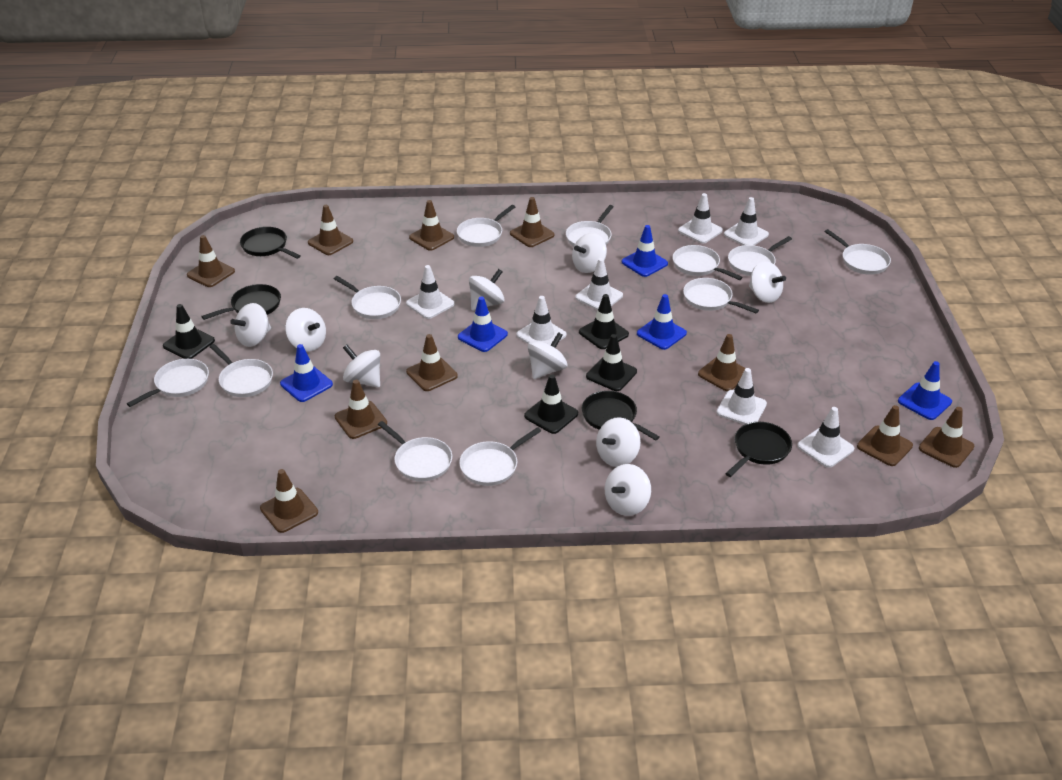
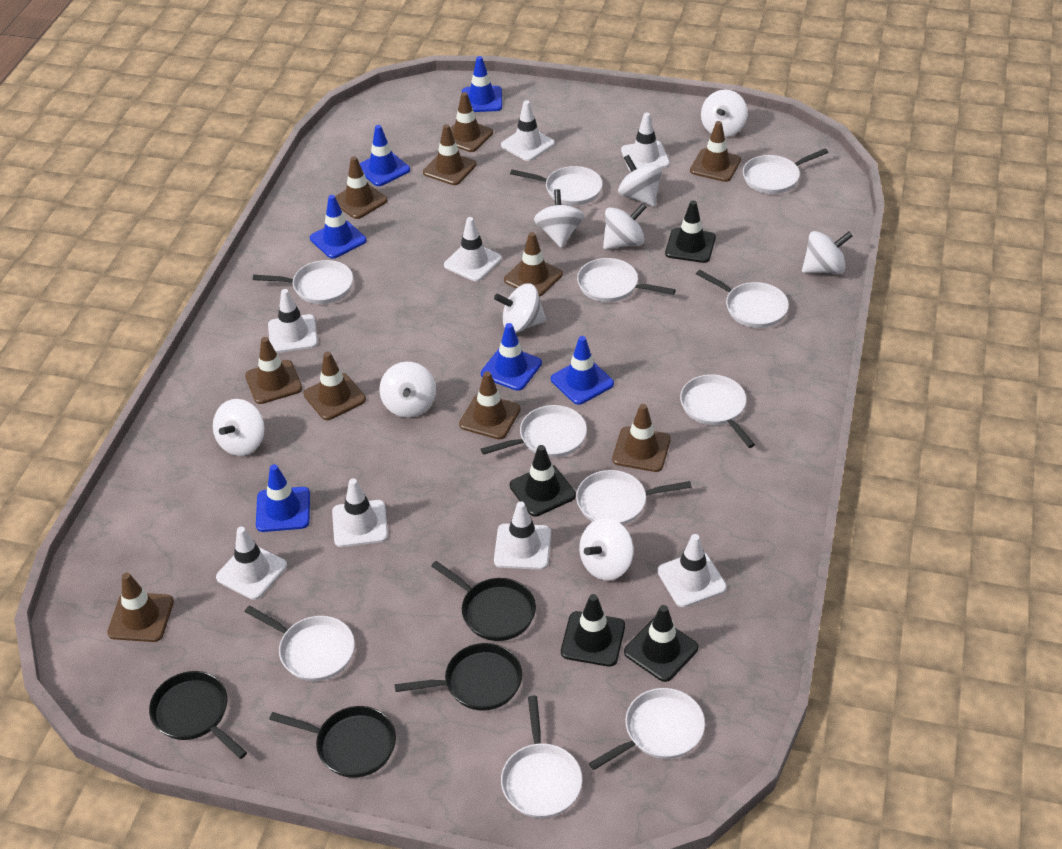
blue traffic cone: 5 -> 6
white traffic cone: 7 -> 8

